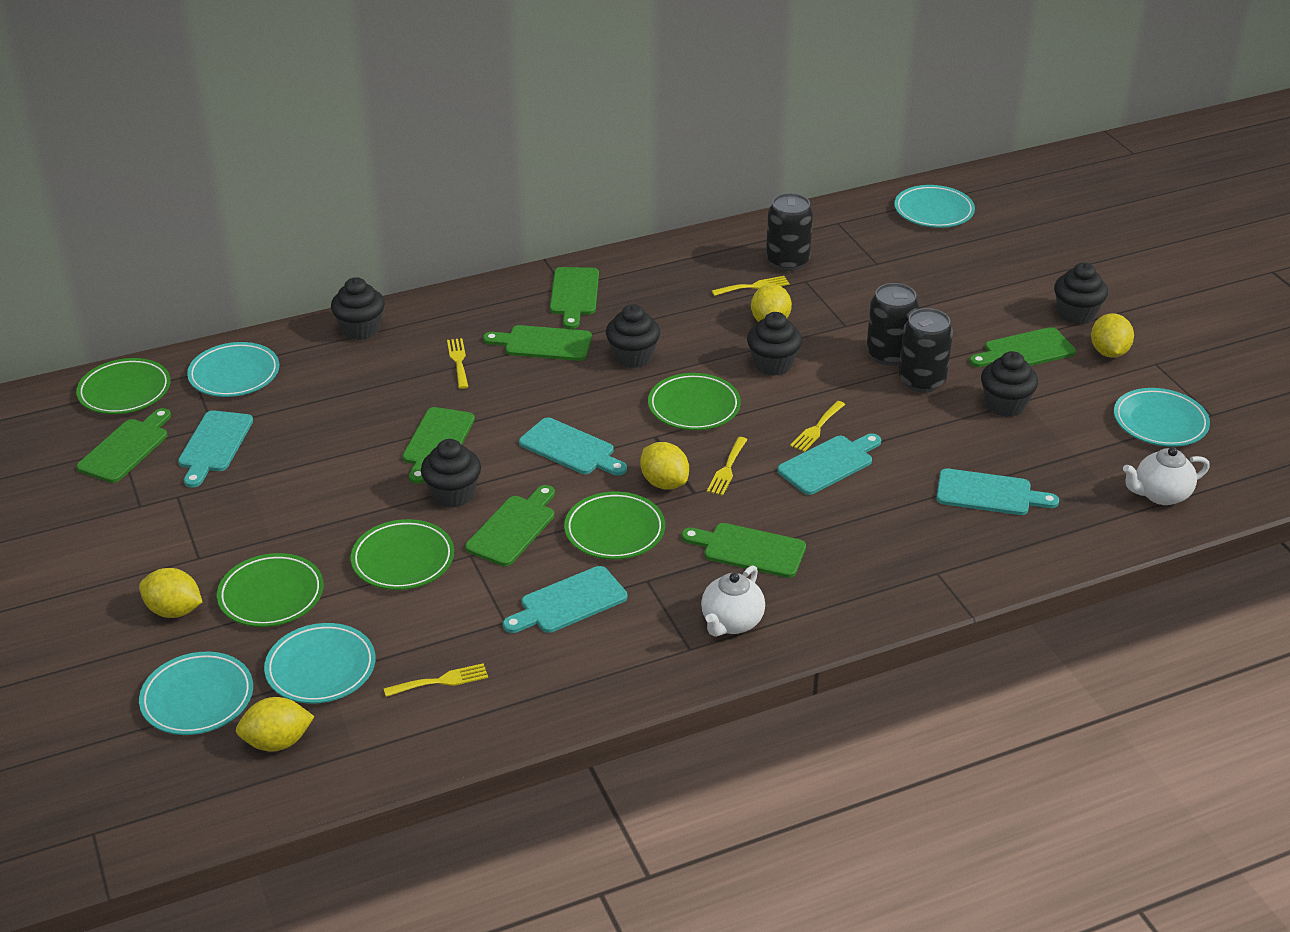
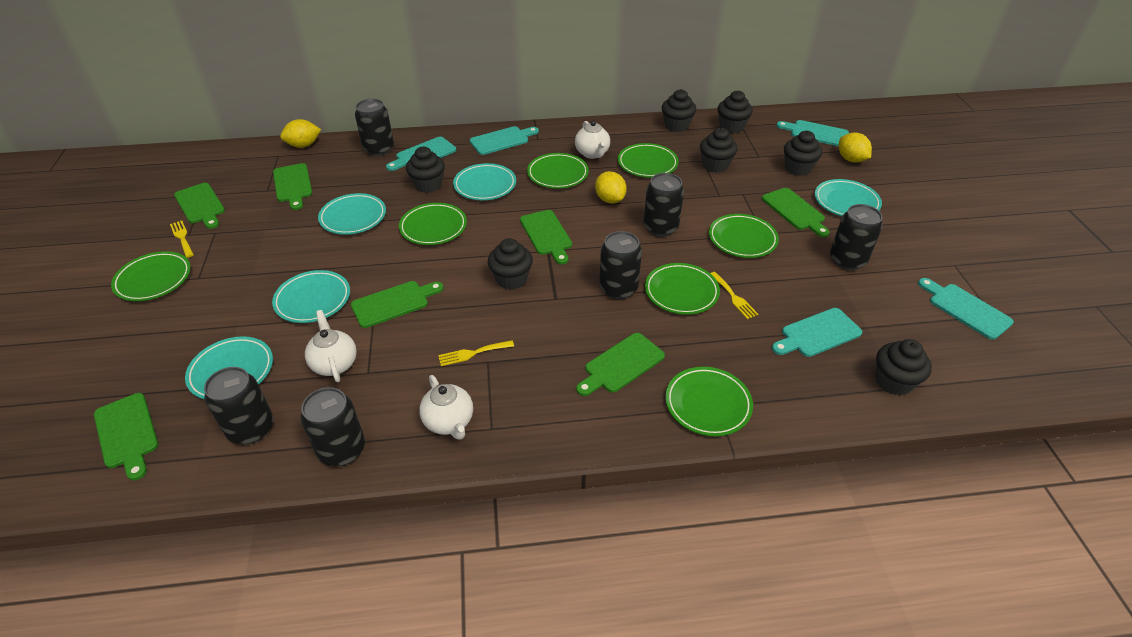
black can: 3 -> 6
black cupcake: 6 -> 7
green plate: 5 -> 7
white teapot: 2 -> 3
yellow fork: 5 -> 3
yellow lemon: 5 -> 3

